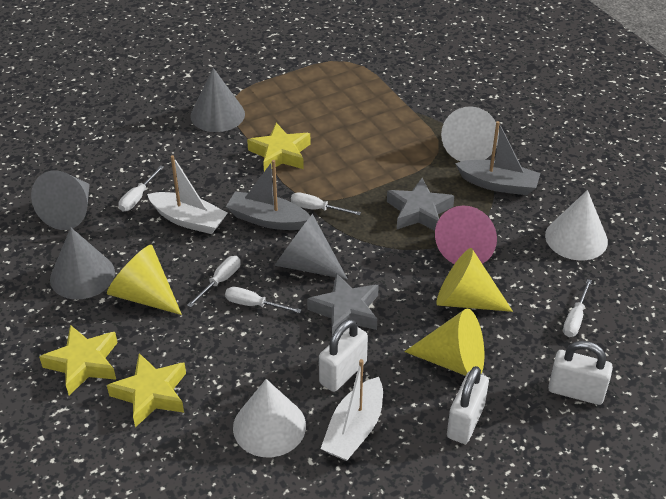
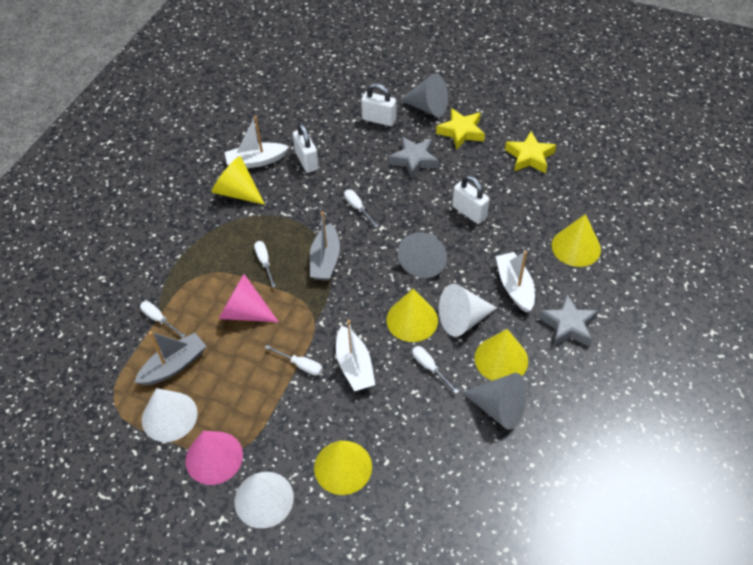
grey cone: 4 -> 3
pink cone: 1 -> 2
white boat: 2 -> 3
yellow cone: 3 -> 5
yellow star: 3 -> 2

